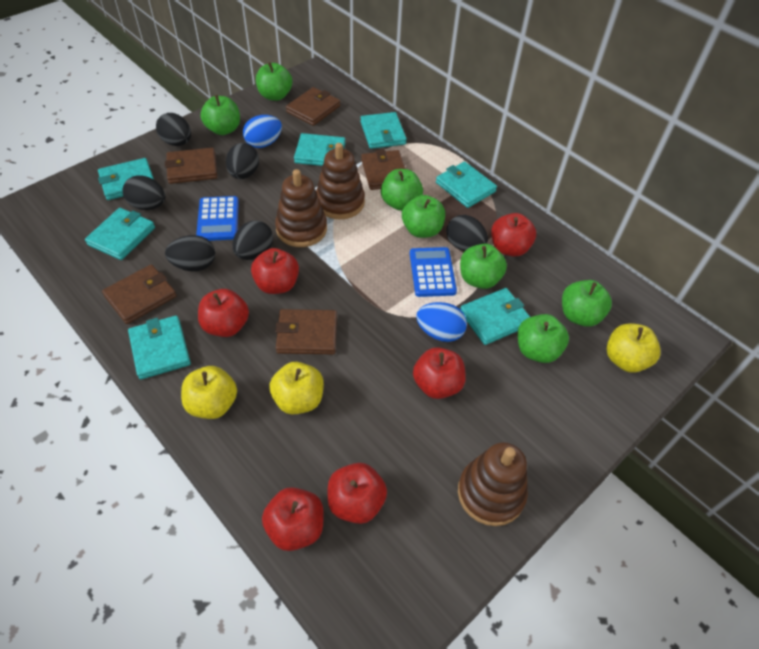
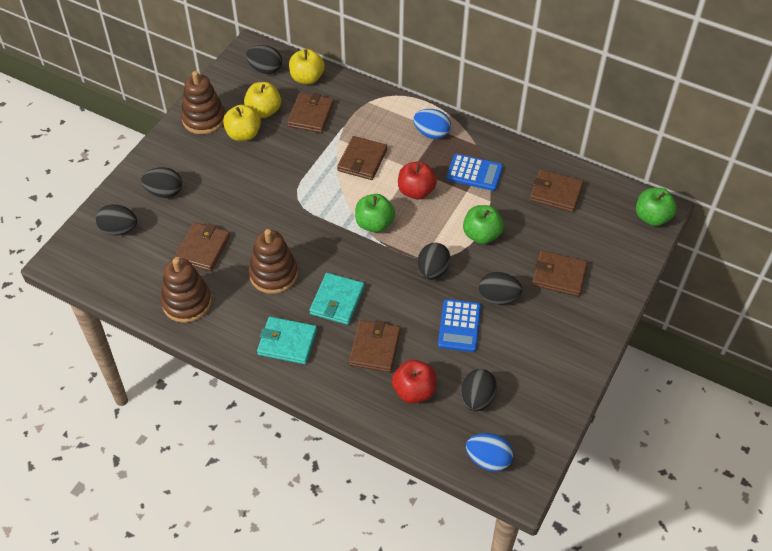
brown wallet: 5 -> 6
green apple: 7 -> 3
red apple: 6 -> 2
turquoise wallet: 7 -> 2

